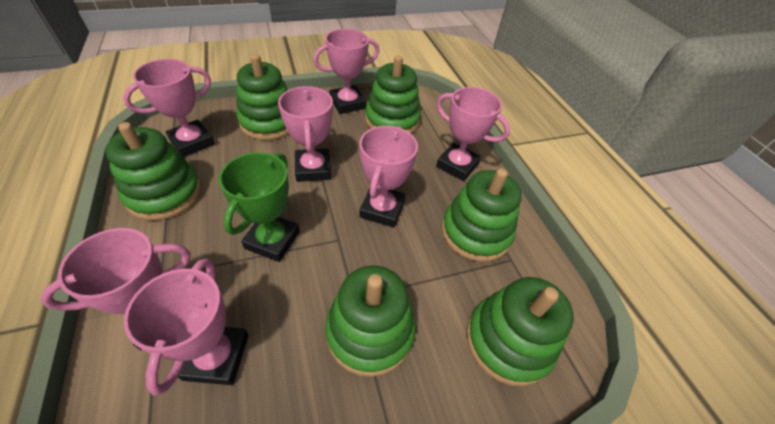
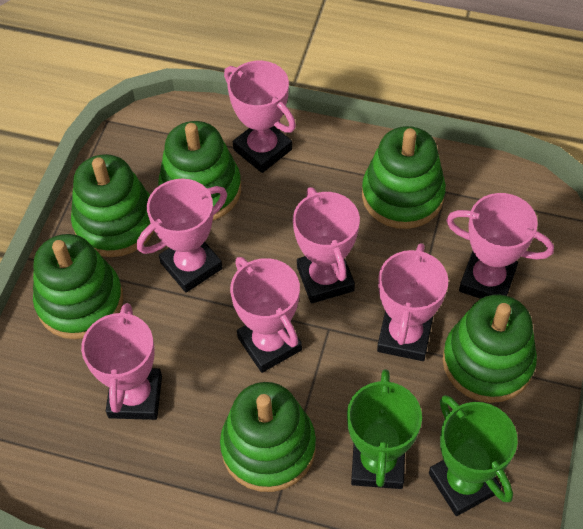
green trophy: 1 -> 2

